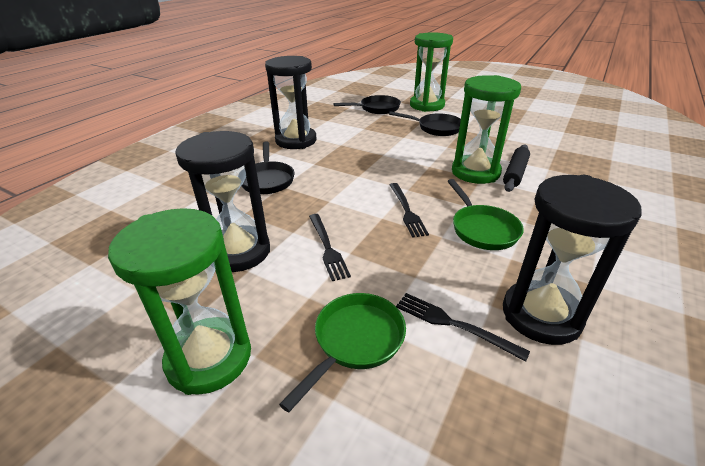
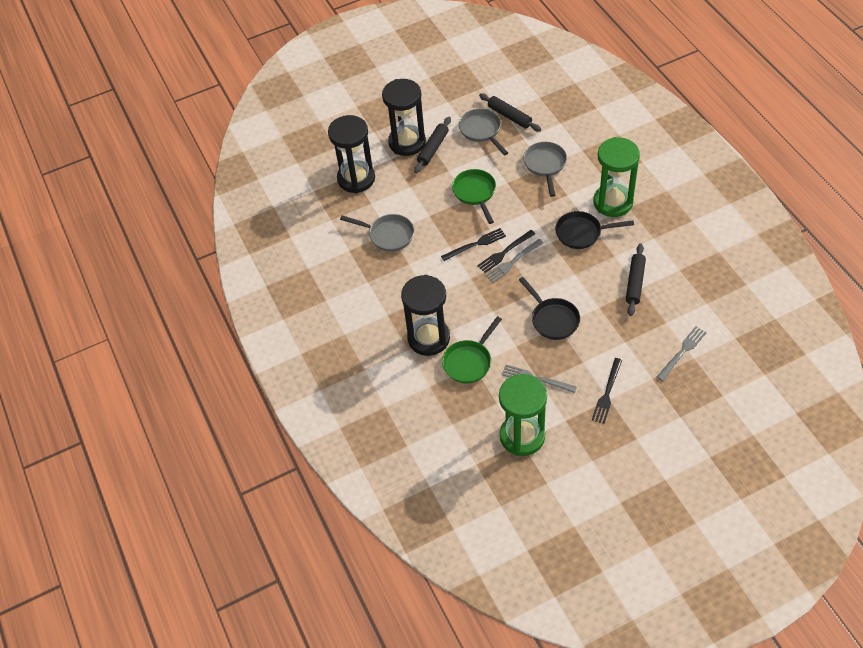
black pan: 3 -> 2
black rolling pin: 1 -> 3
green hourglass: 3 -> 2
grey fork: 0 -> 3
grey pan: 0 -> 3

